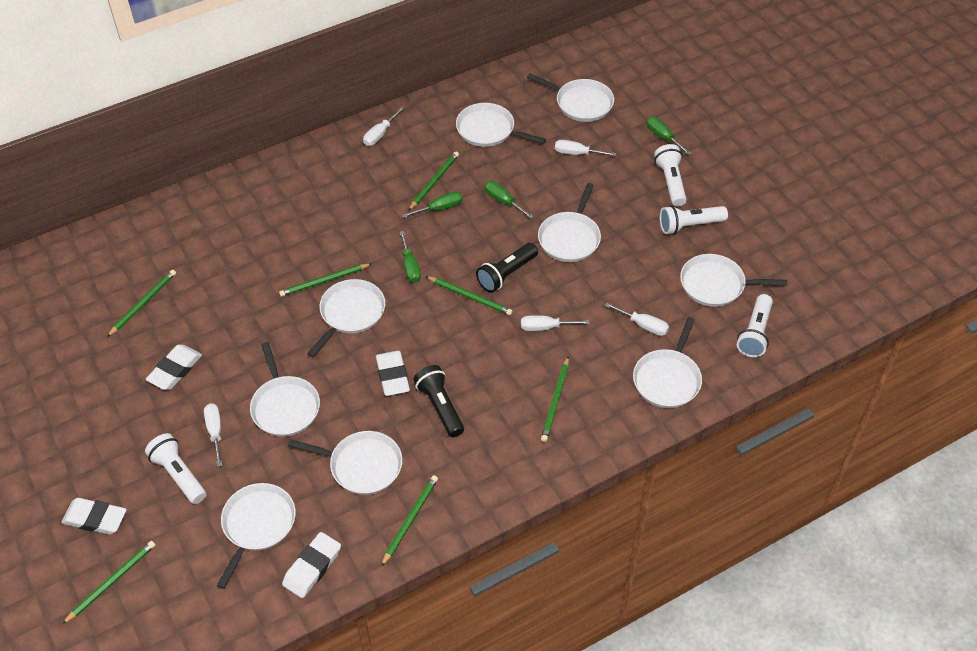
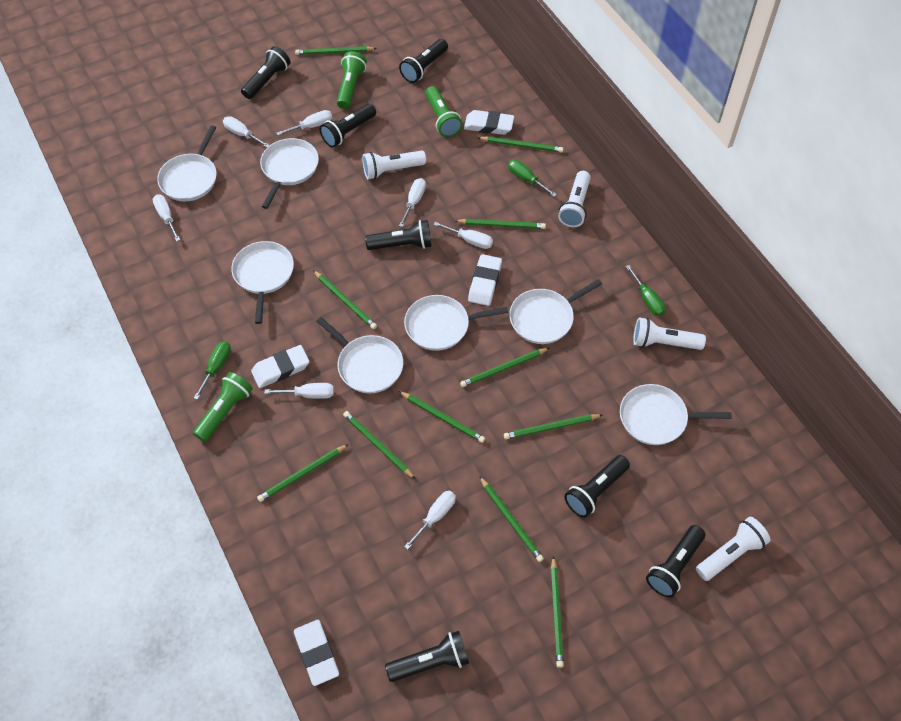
black flashlight: 2 -> 7
green flashlight: 0 -> 3
green pencil: 7 -> 11
green screwdriver: 4 -> 3
white pan: 9 -> 7
white screwdriver: 5 -> 7

